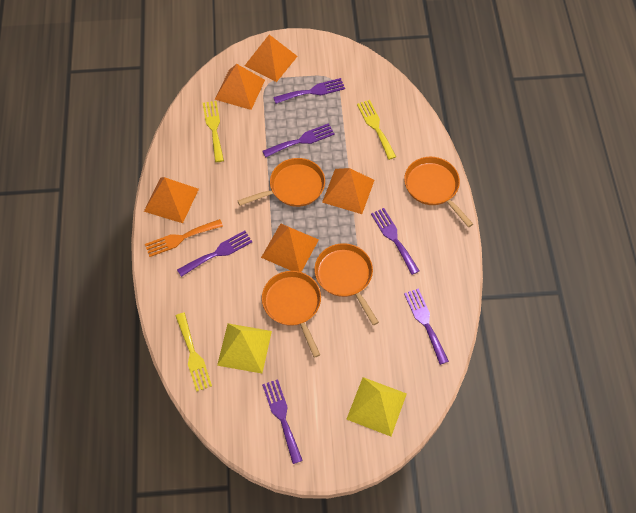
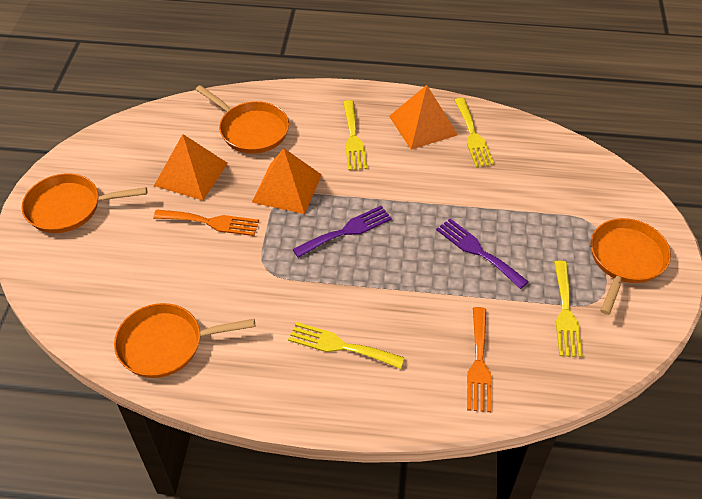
orange fork: 1 -> 2
orange pyramid: 5 -> 3
purple fork: 6 -> 2
yellow fork: 3 -> 4
yellow pyramid: 2 -> 0

